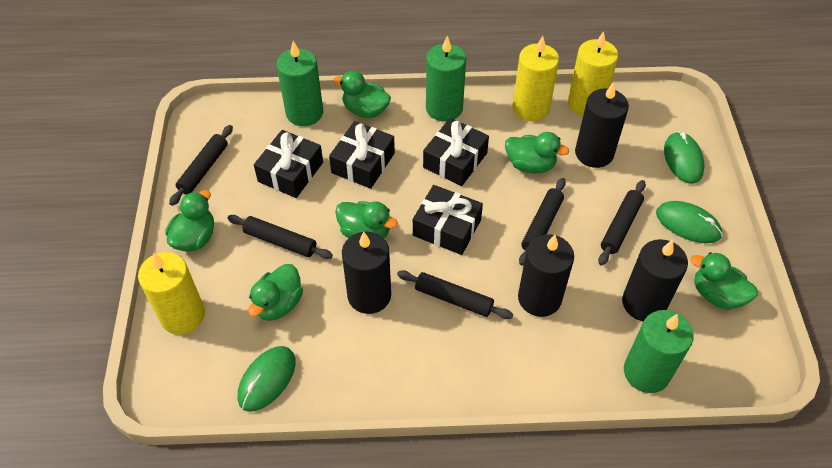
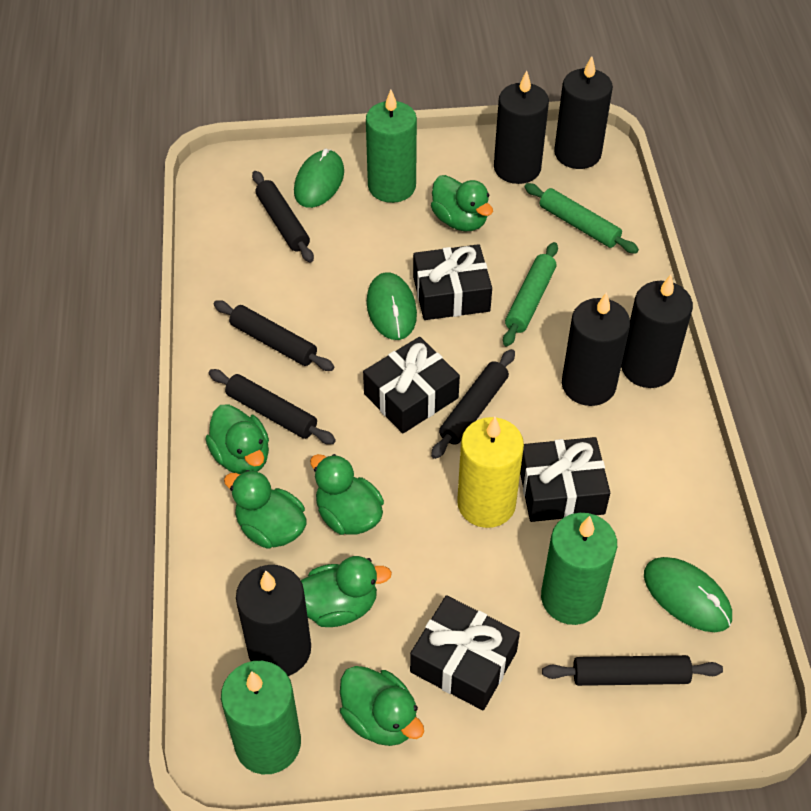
black candle: 4 -> 5
green rolling pin: 0 -> 2
yellow candle: 3 -> 1

